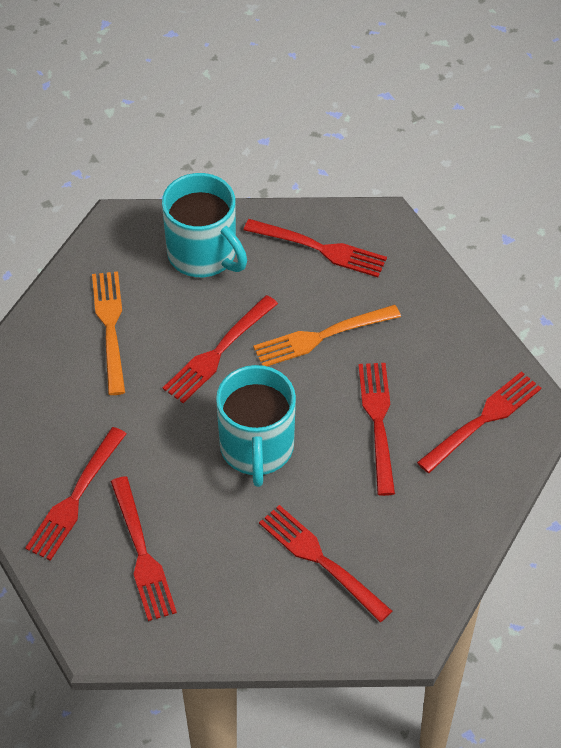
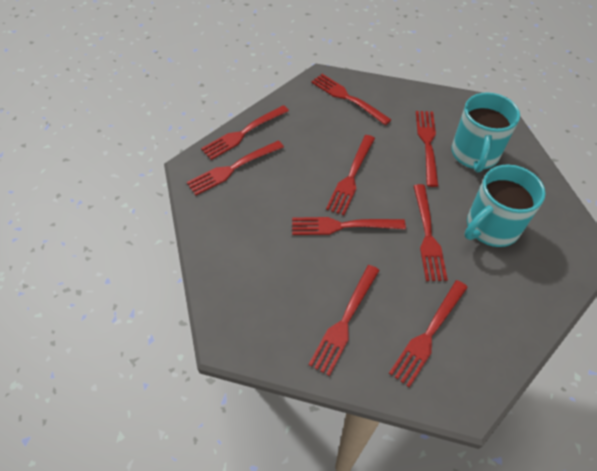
orange fork: 2 -> 0
red fork: 7 -> 9

